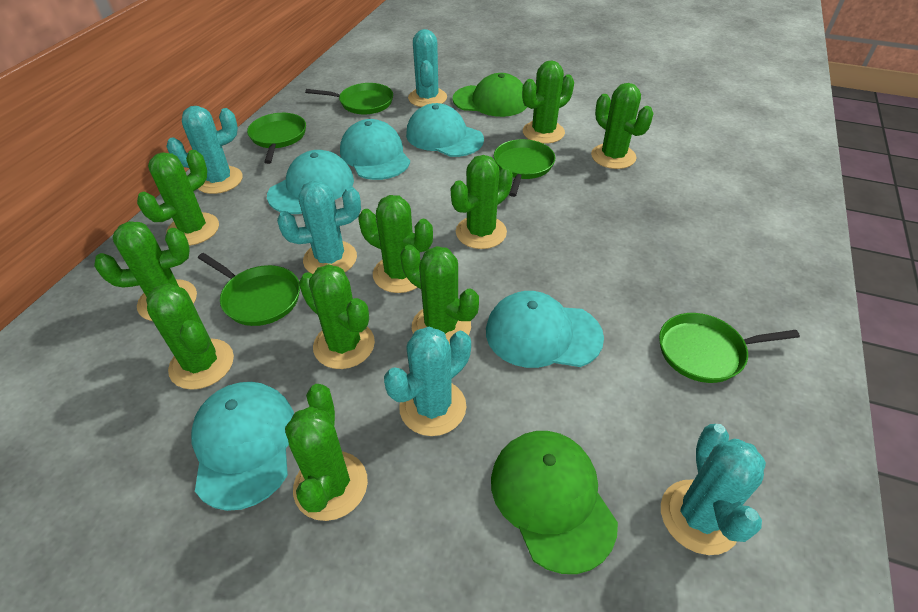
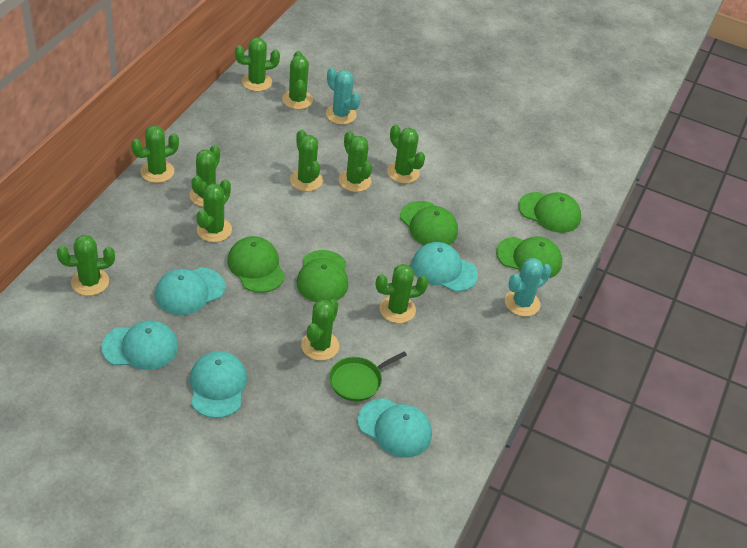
green cactus: 10 -> 11
green cap: 2 -> 5
green pan: 5 -> 1
turquoise cactus: 5 -> 2

